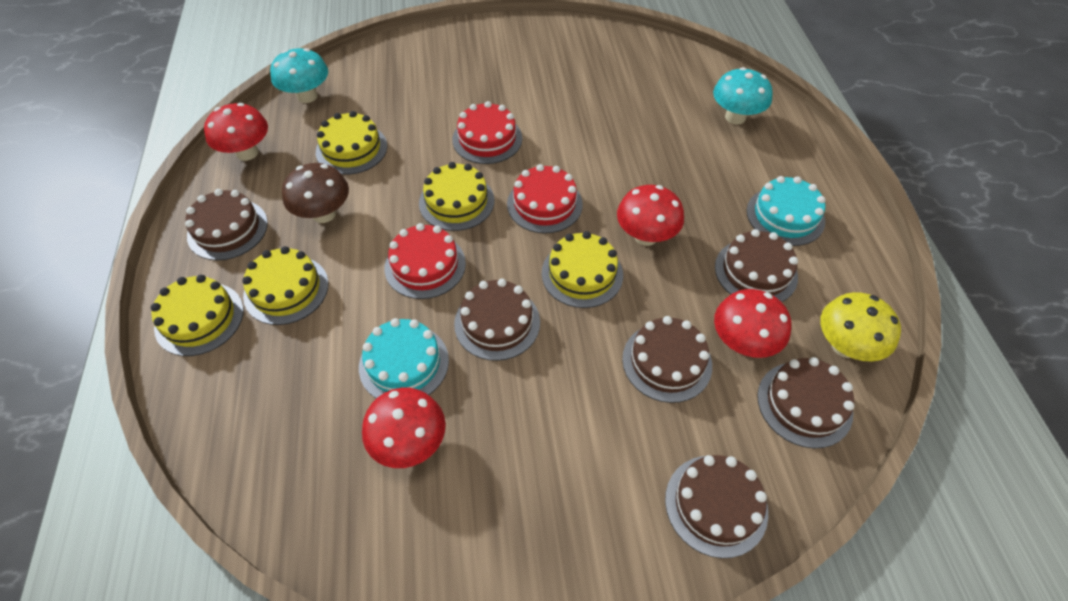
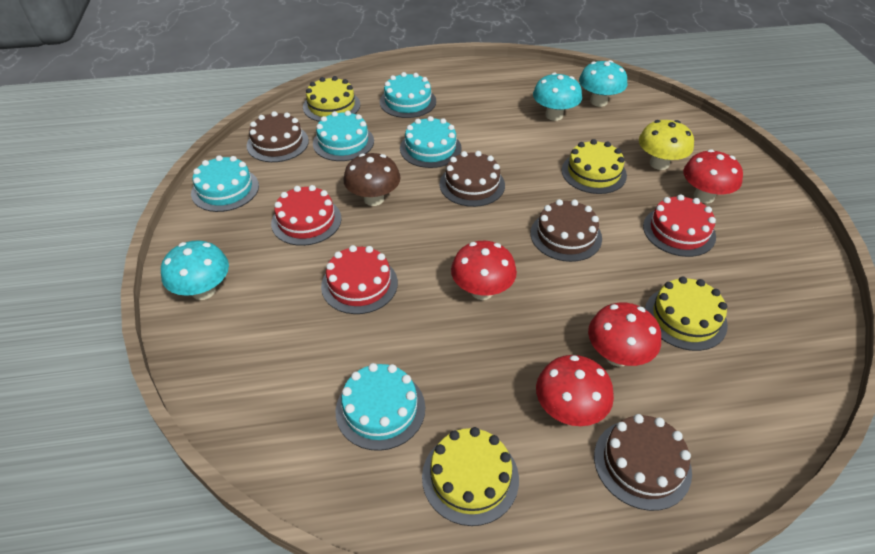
brown cake: 6 -> 4
turquoise cake: 2 -> 5
turquoise mushroom: 2 -> 3
yellow cake: 5 -> 4

